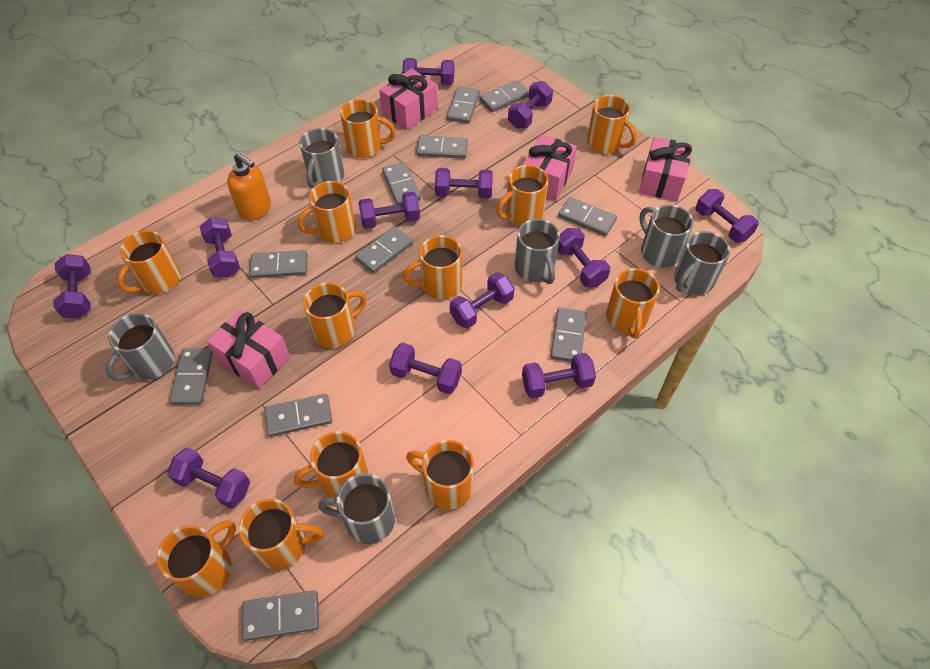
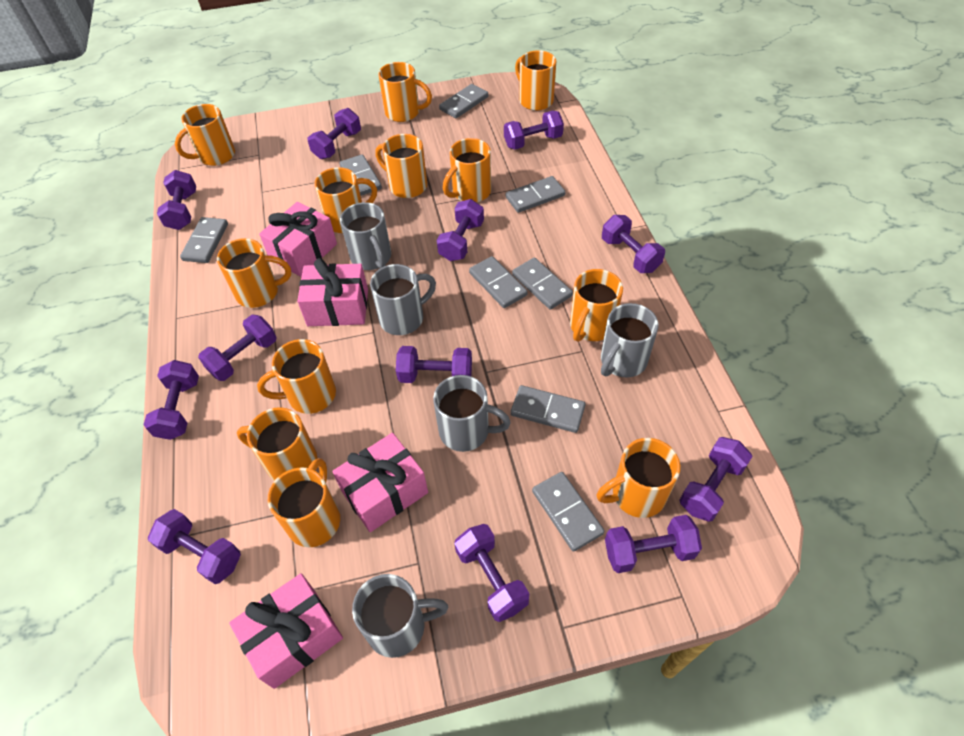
grey domino: 11 -> 8
grey mug: 6 -> 5
orange soap dispenser: 1 -> 0

